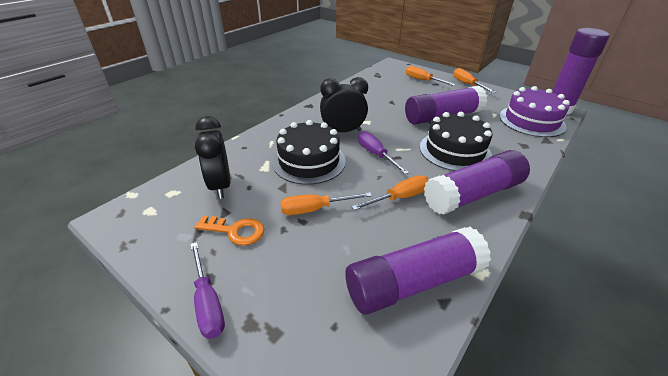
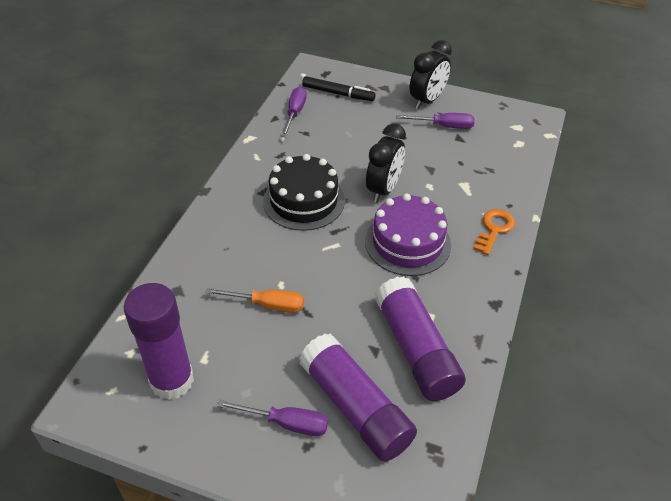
black cake: 2 -> 1
black marker: 0 -> 1
orange screwdriver: 4 -> 1
purple glue stick: 4 -> 3
purple screwdriver: 2 -> 3

